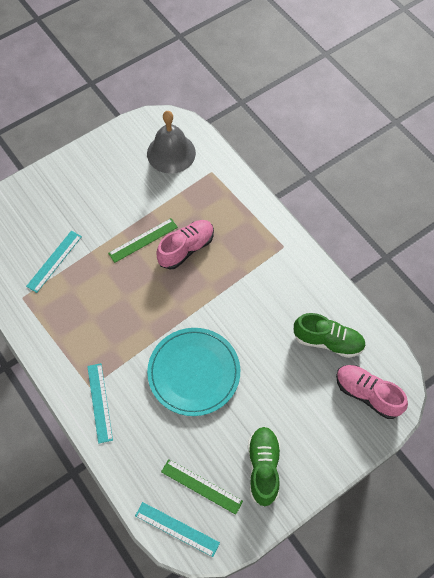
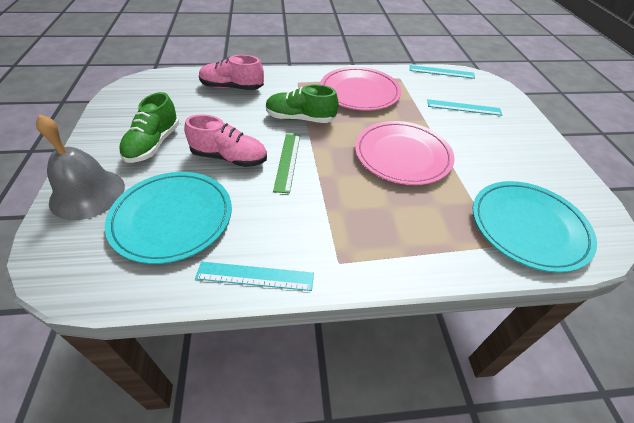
green ruler: 2 -> 1
pink plate: 0 -> 2
turquoise plate: 1 -> 2

